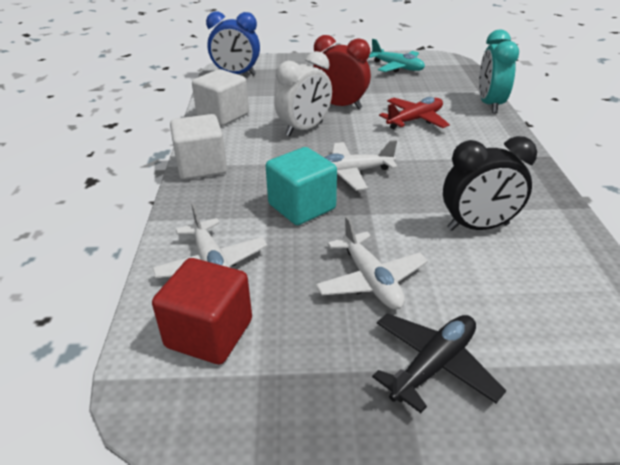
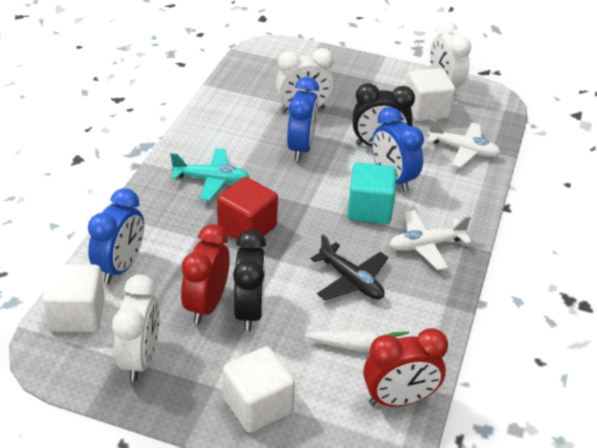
black clock: 1 -> 2
blue clock: 1 -> 3
red clock: 1 -> 2
red plane: 1 -> 0
turquoise clock: 1 -> 0
white carrot: 0 -> 1
white clock: 1 -> 3
white cube: 2 -> 3
white plane: 3 -> 2

